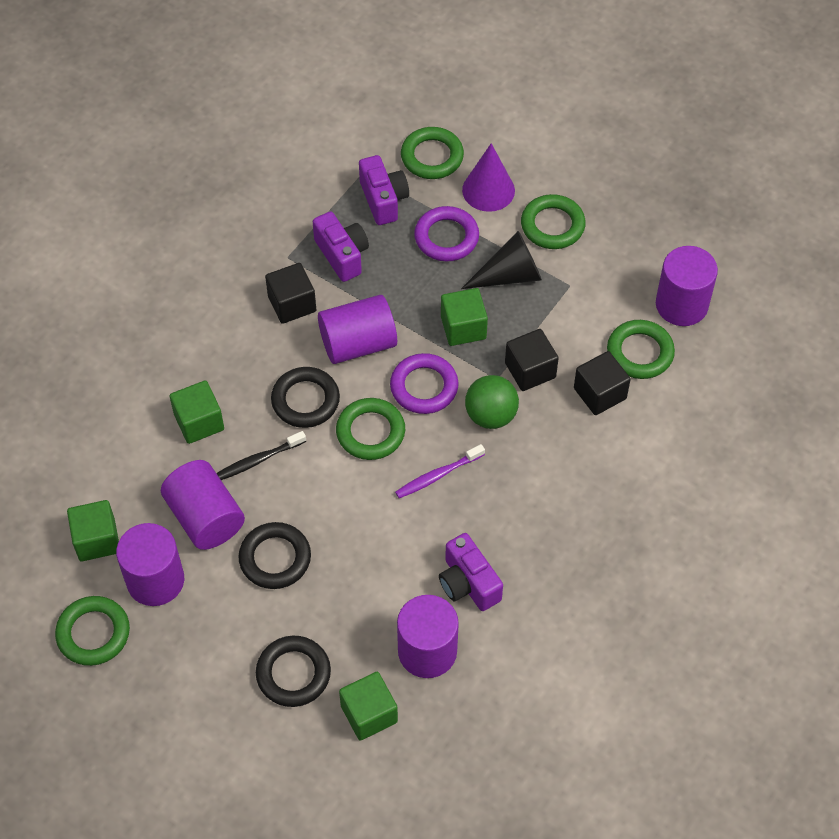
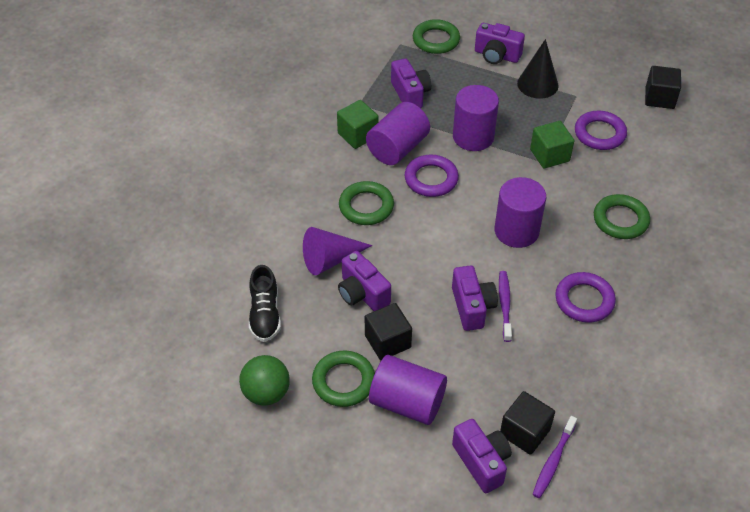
black ring: 3 -> 0
black shoe: 0 -> 1
black toothbrush: 1 -> 0
green cube: 4 -> 2
green ring: 5 -> 4
purple camera: 3 -> 5
purple cylinder: 5 -> 4
purple ring: 2 -> 3
purple toothbrush: 1 -> 2

